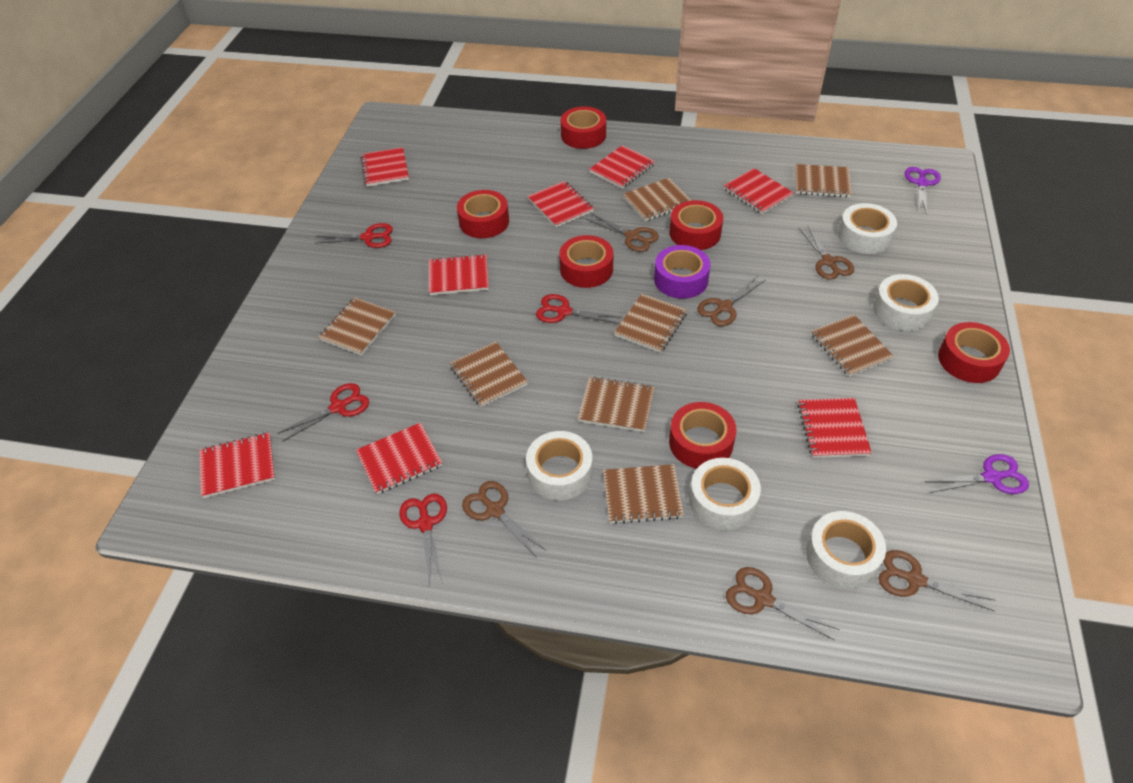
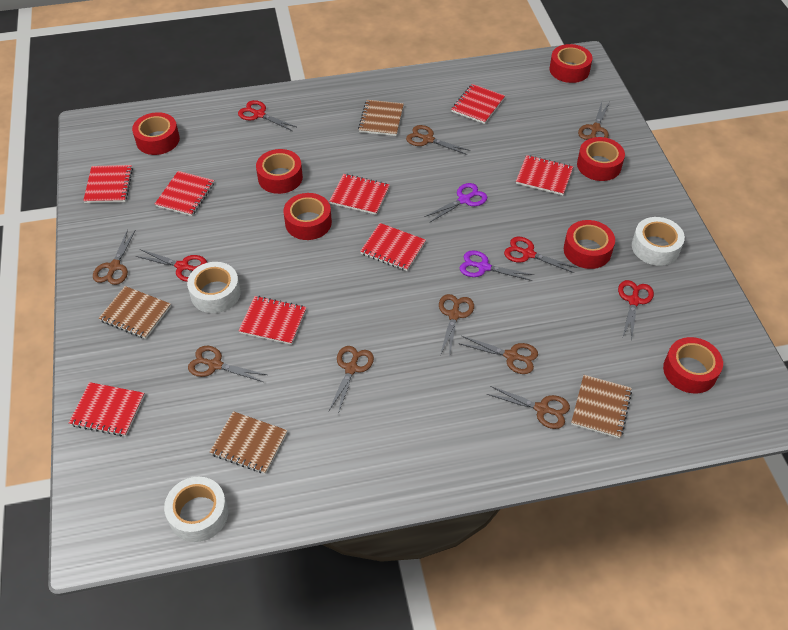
brown notebook: 8 -> 4
brown scissors: 6 -> 8
purple tape: 1 -> 0
red tape: 6 -> 7
white tape: 5 -> 3

